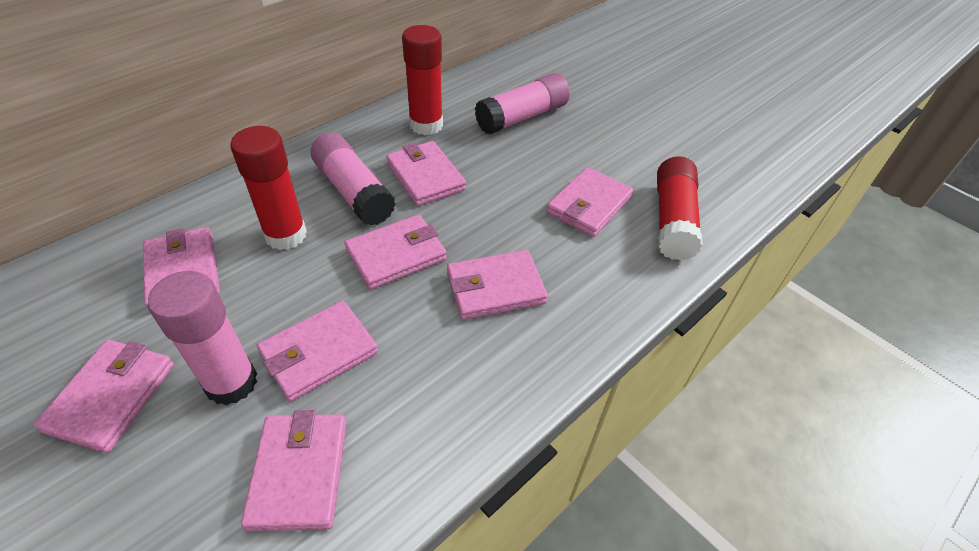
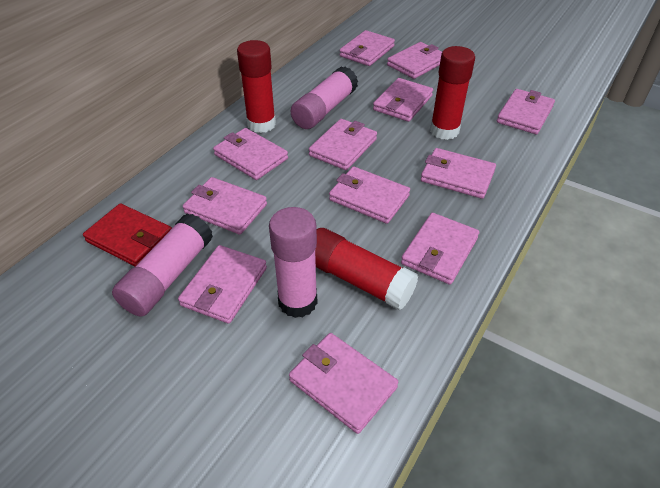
pink wallet: 8 -> 12
red wallet: 0 -> 1

